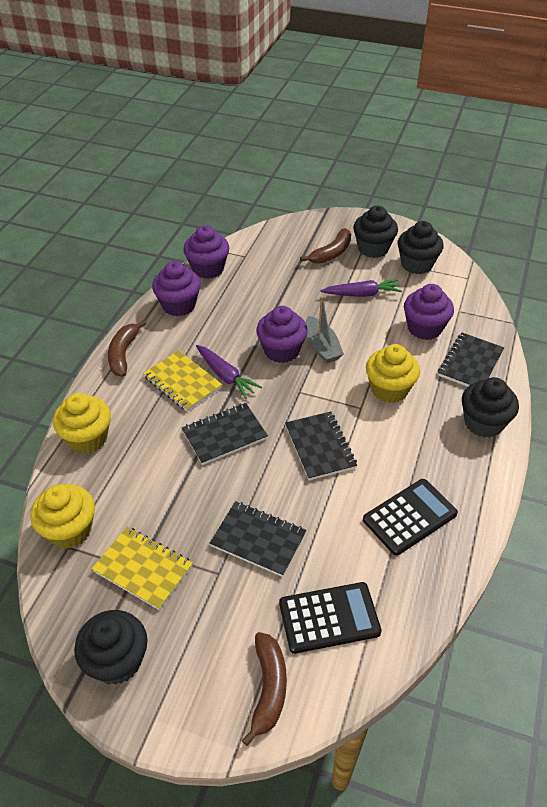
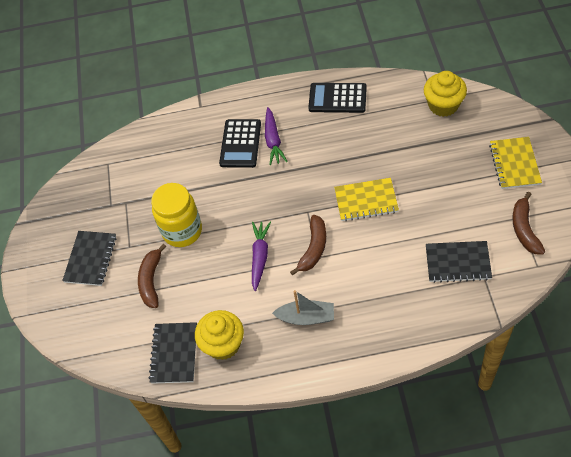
black cupcake: 4 -> 0
black notebook: 4 -> 3
purple cupcake: 4 -> 0
yellow cupcake: 3 -> 2
yellow jar: 0 -> 1

